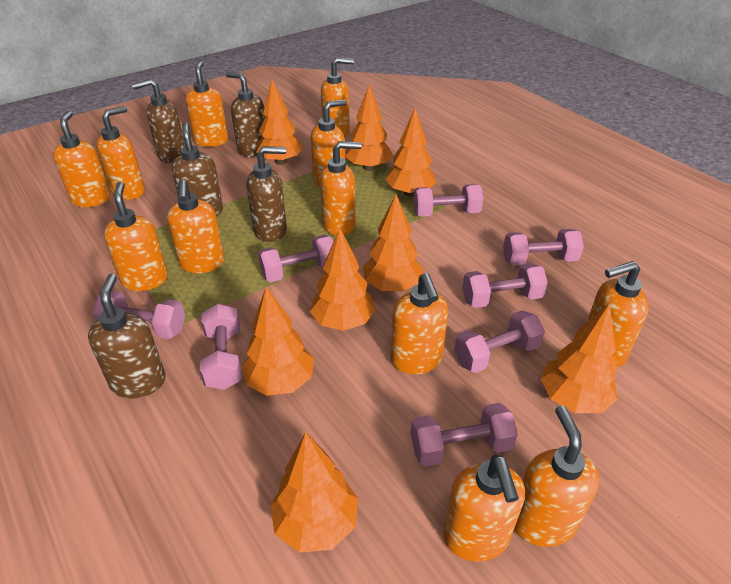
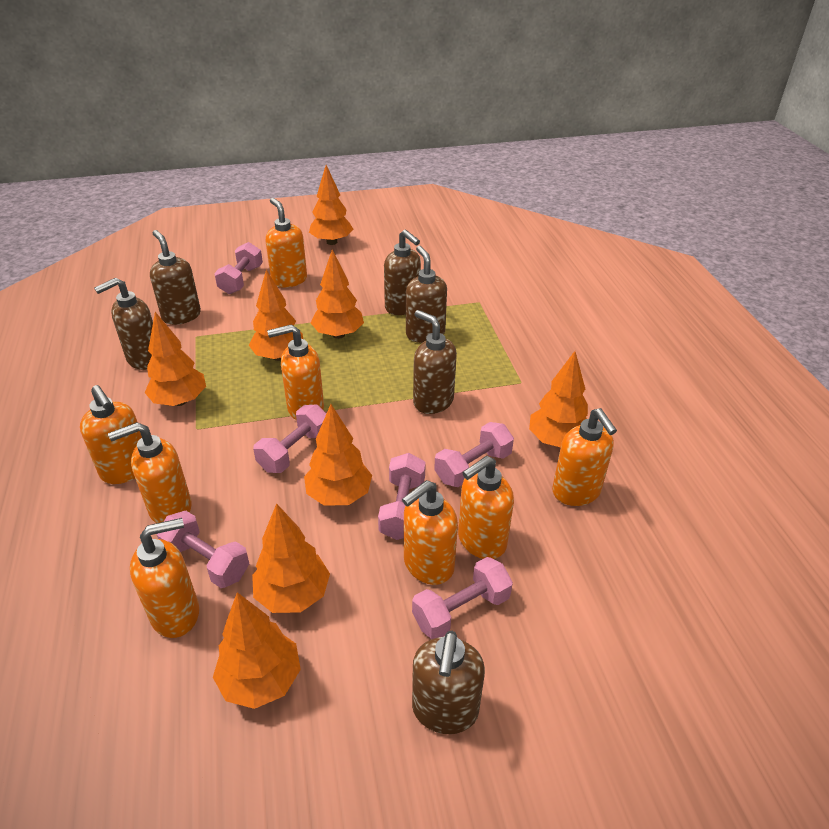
brown soap dispenser: 5 -> 6
orange soap dispenser: 12 -> 8
pink dumbbell: 8 -> 6

